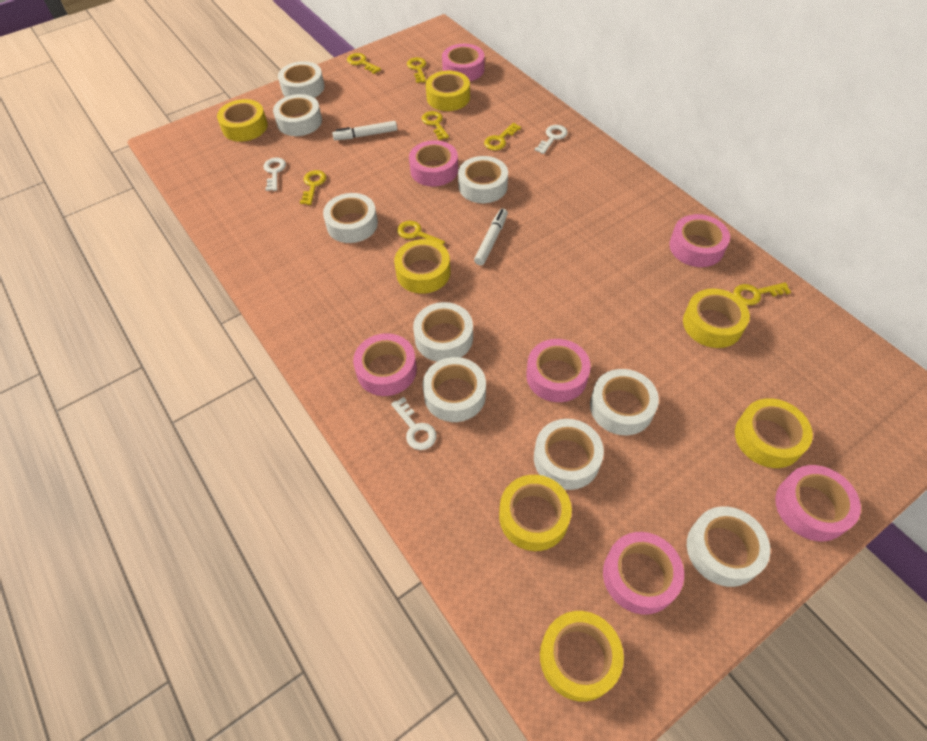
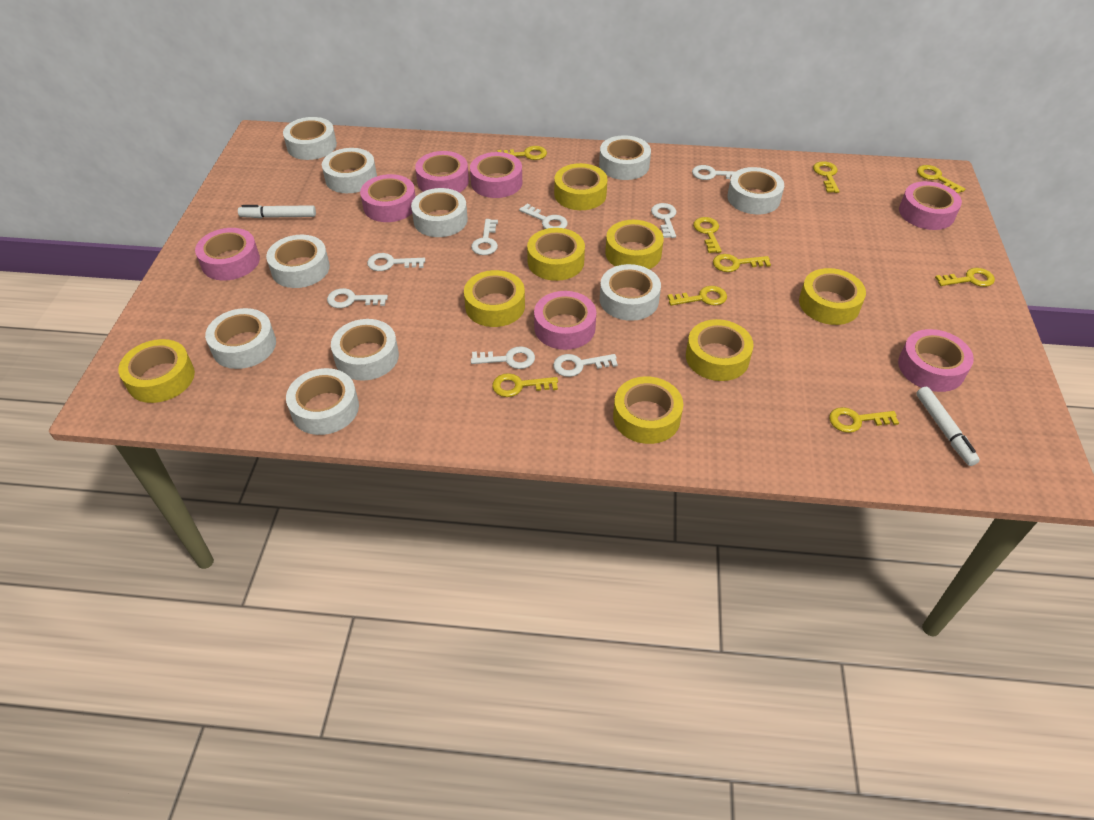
white key: 3 -> 8
white tape: 9 -> 10
yellow key: 7 -> 9
yellow tape: 7 -> 8

